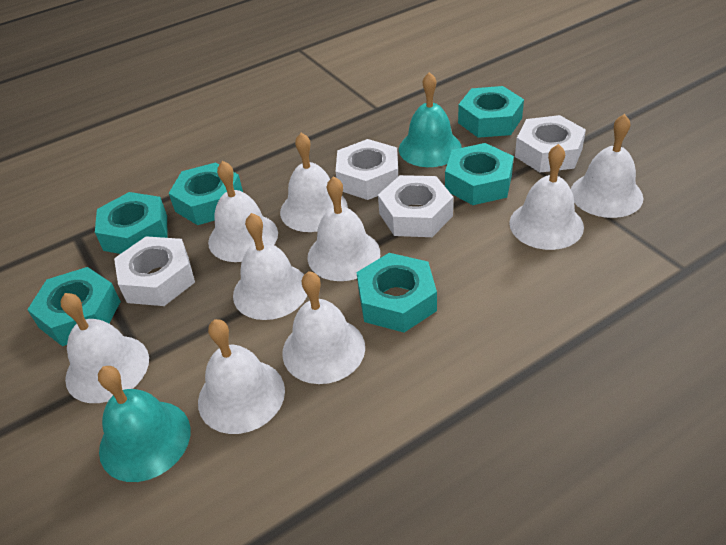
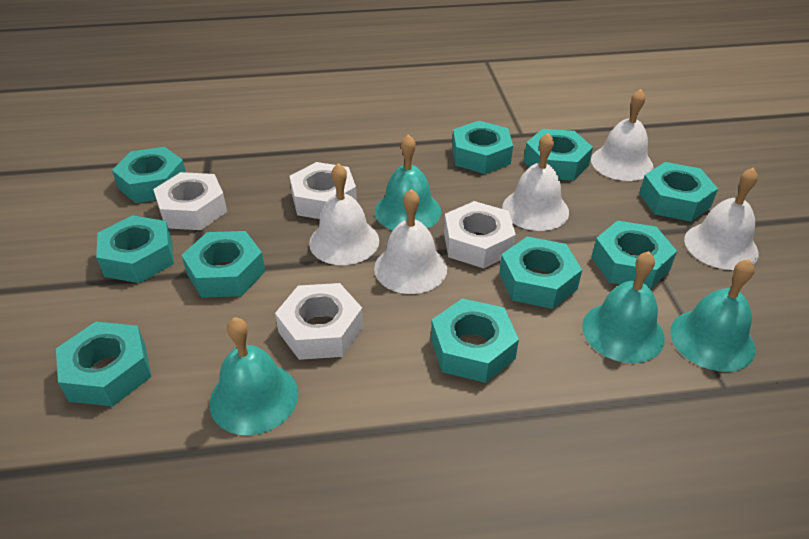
turquoise bell: 2 -> 4
turquoise nut: 6 -> 10
white bell: 9 -> 5

